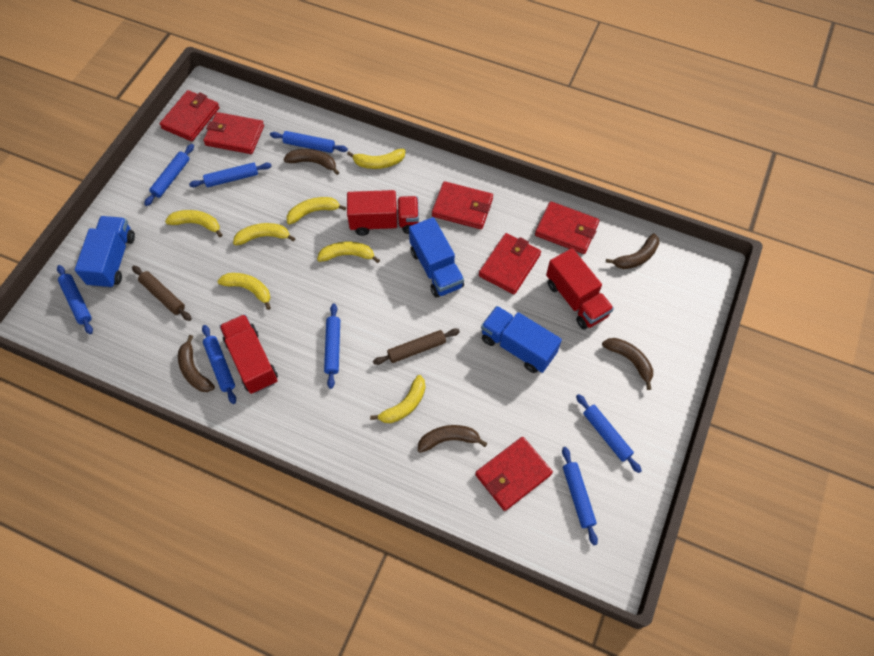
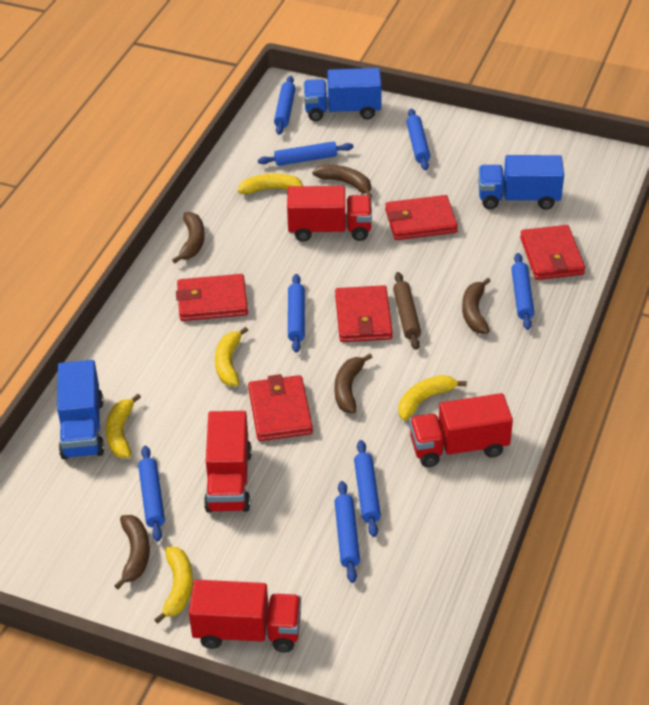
brown rolling pin: 2 -> 1
red truck: 3 -> 4
red wallet: 6 -> 5
yellow banana: 7 -> 5

